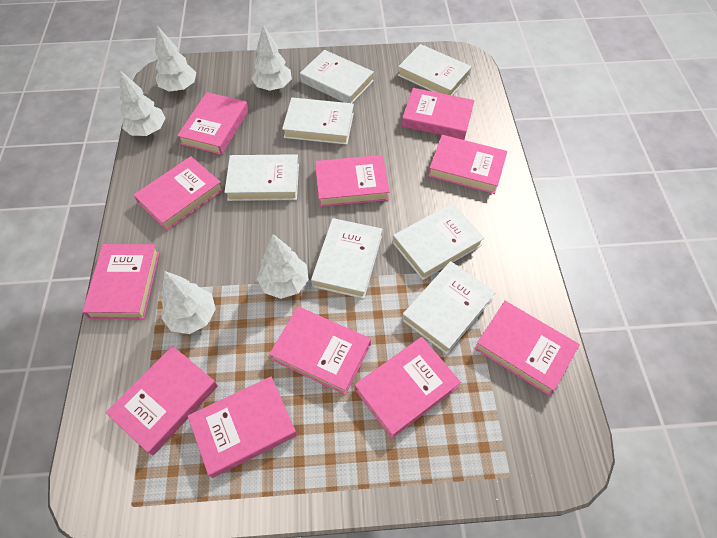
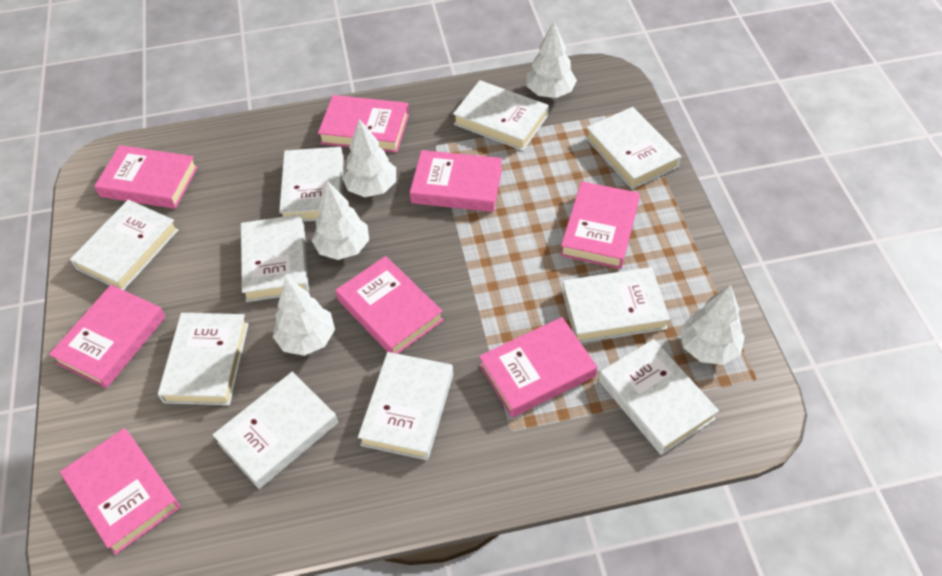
pink book: 11 -> 8
white book: 7 -> 10

